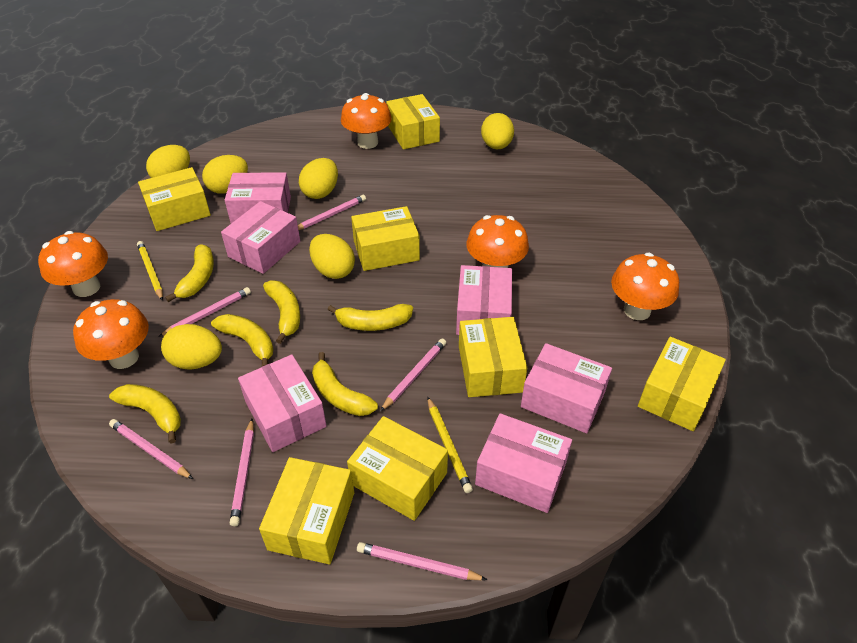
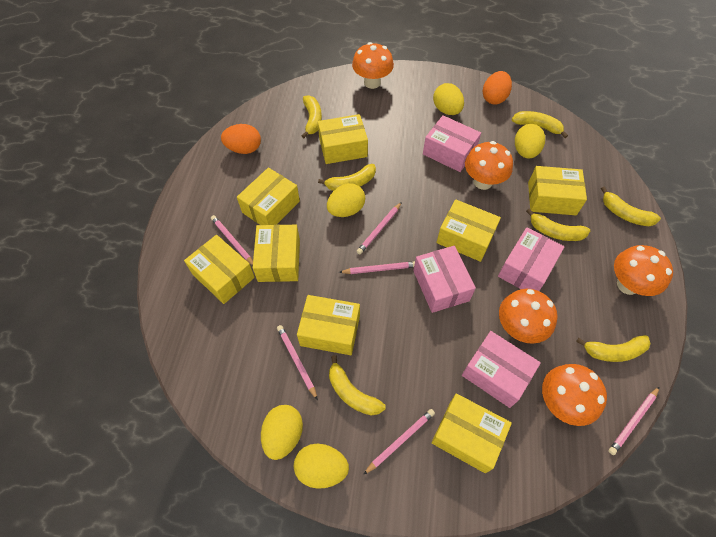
orange egg: 0 -> 2
pink box: 6 -> 4
yellow banana: 6 -> 7
yellow box: 7 -> 8
yellow egg: 6 -> 5
yellow pencil: 2 -> 0

